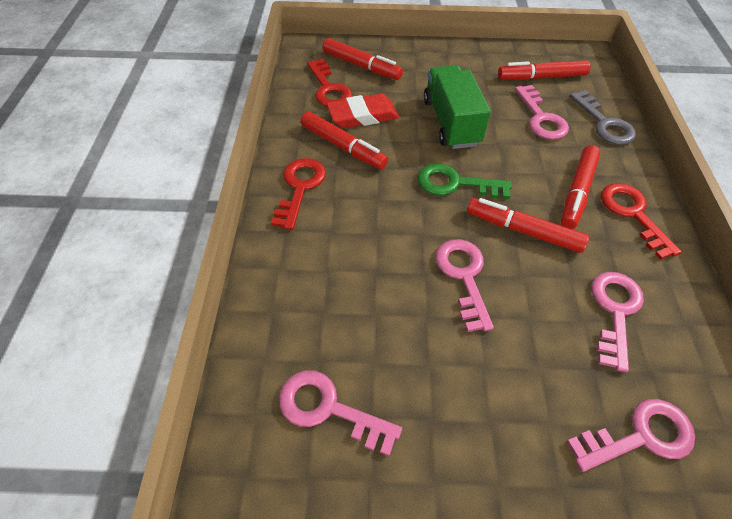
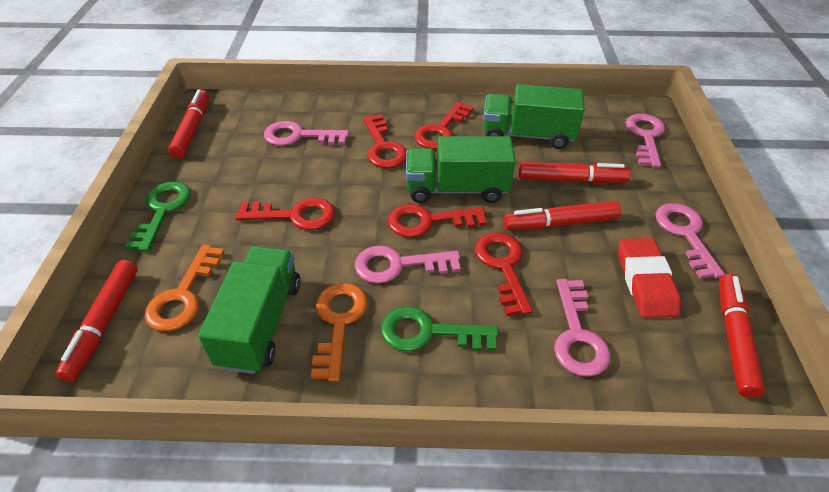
green key: 1 -> 2
green truck: 1 -> 3
grey key: 1 -> 0
orange key: 0 -> 2
red key: 3 -> 5

